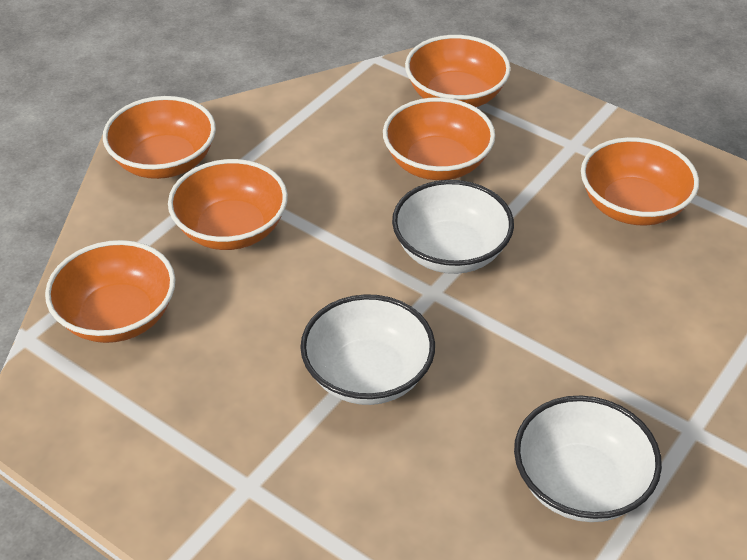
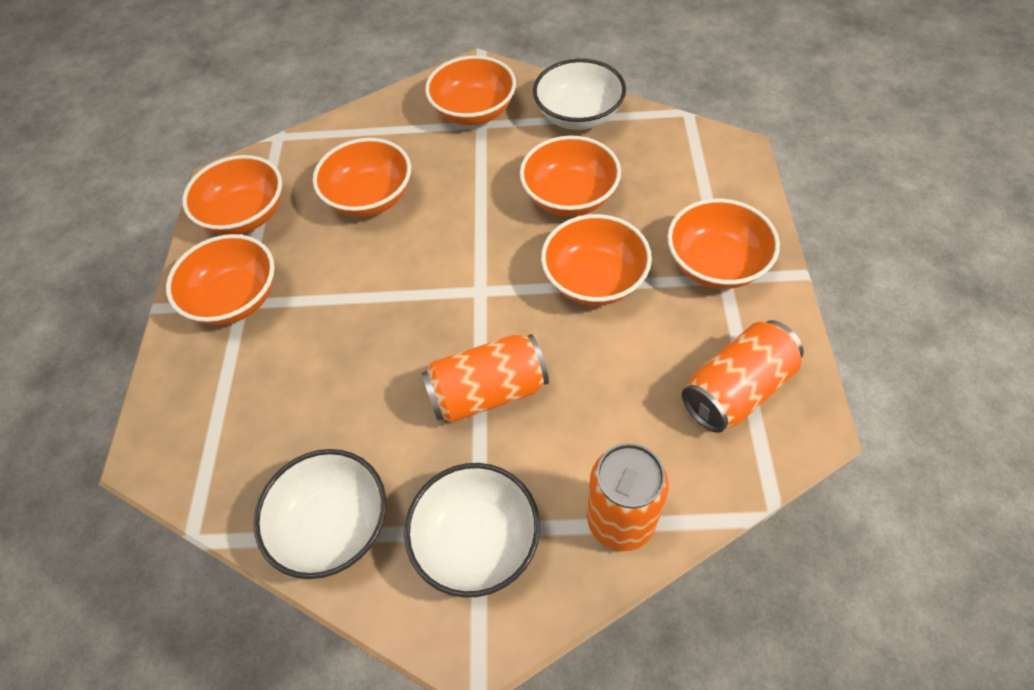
orange bowl: 6 -> 7
orange can: 0 -> 3

